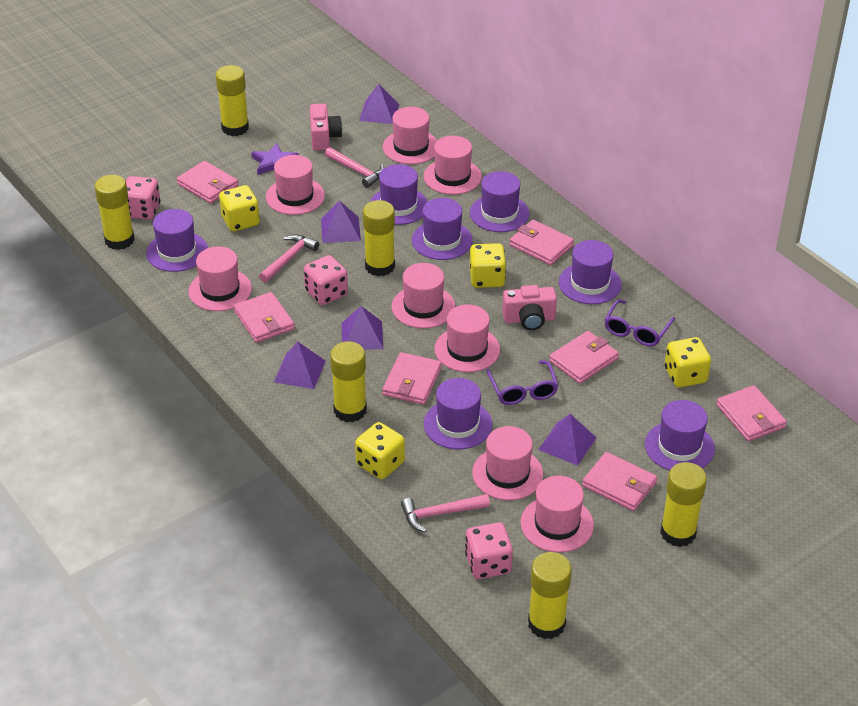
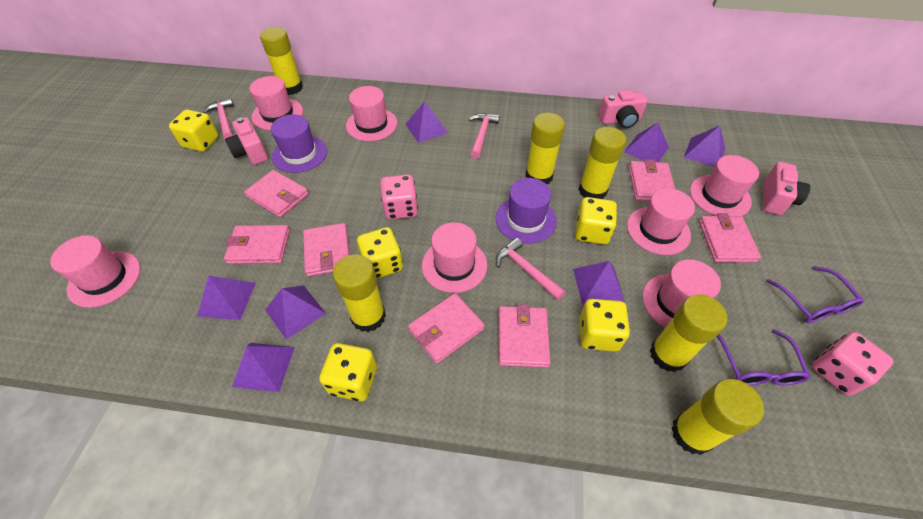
pink camera: 2 -> 3
pink dice: 3 -> 2
pink hat: 8 -> 7
purple hat: 7 -> 2
purple pyramid: 5 -> 7
purple star: 1 -> 0
yellow dice: 4 -> 5

